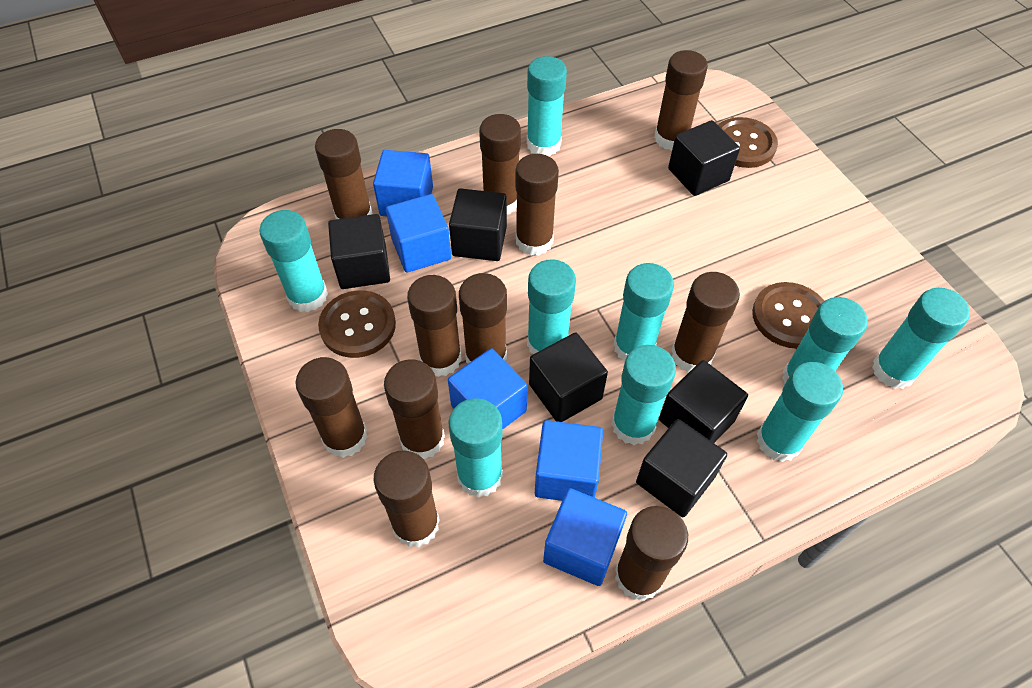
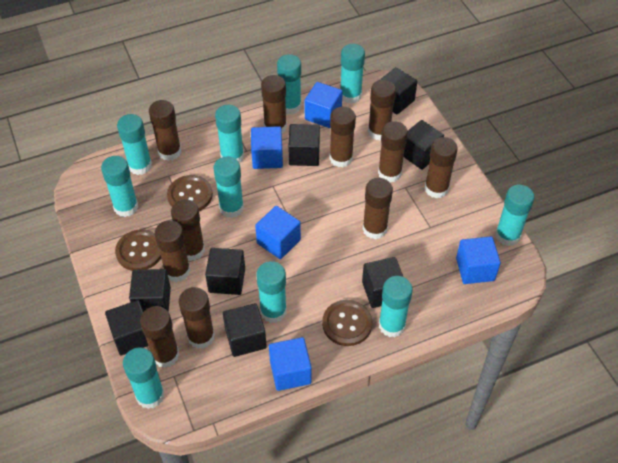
black cube: 6 -> 8
turquoise glue stick: 9 -> 10

